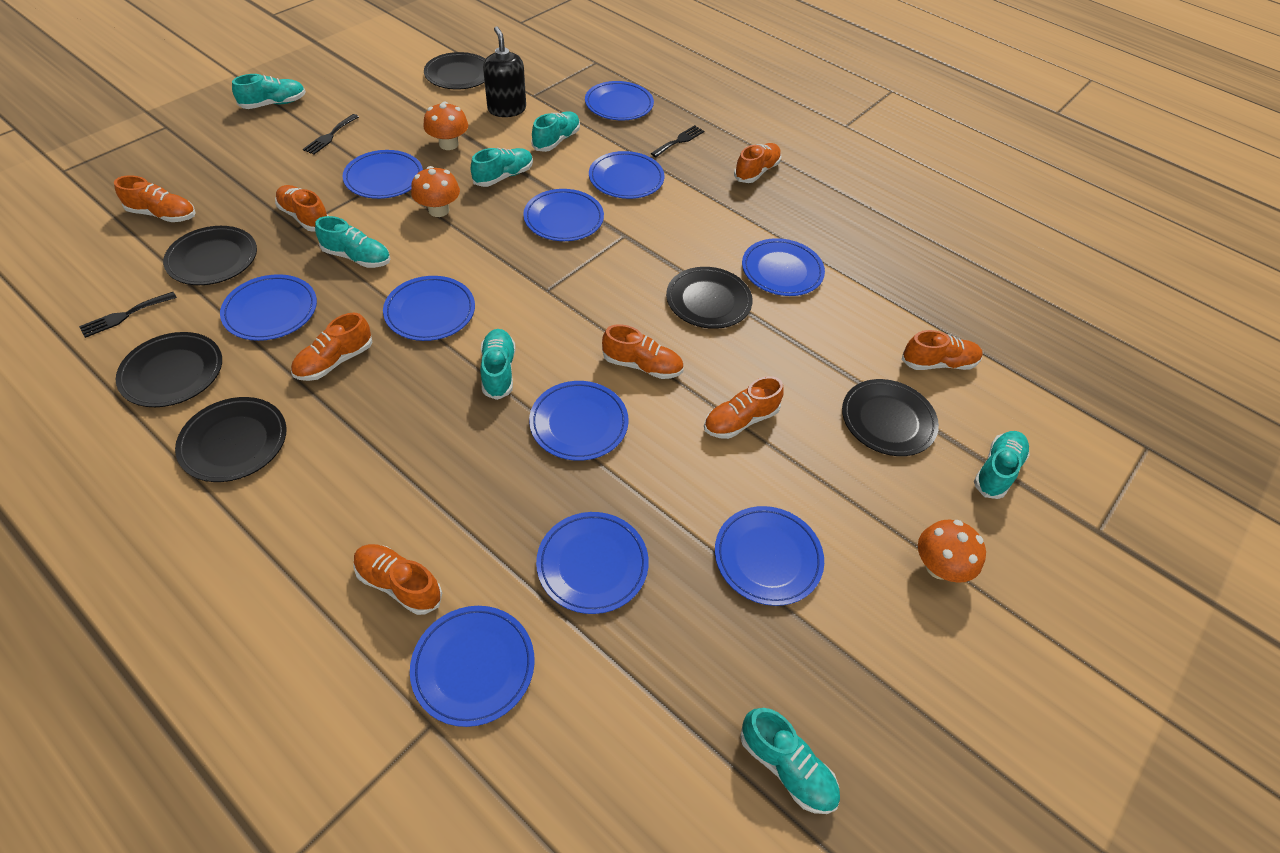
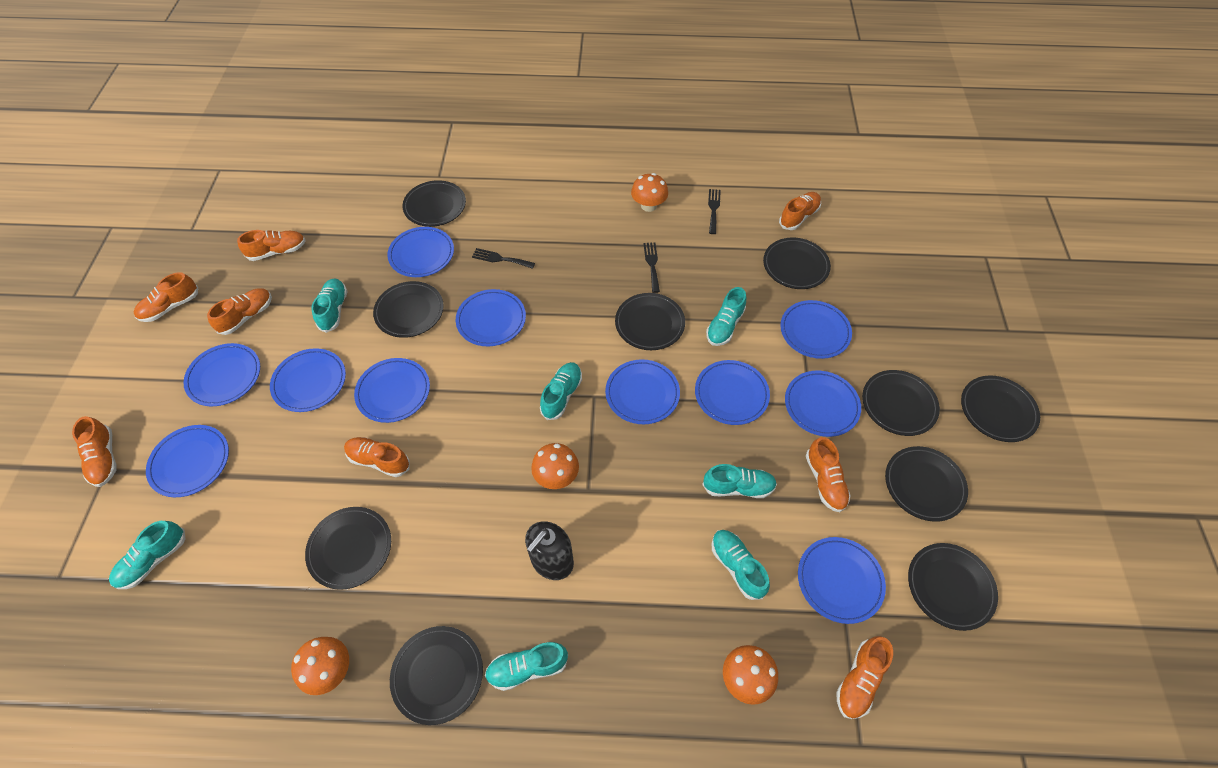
black plate: 6 -> 10
orange mushroom: 3 -> 4

